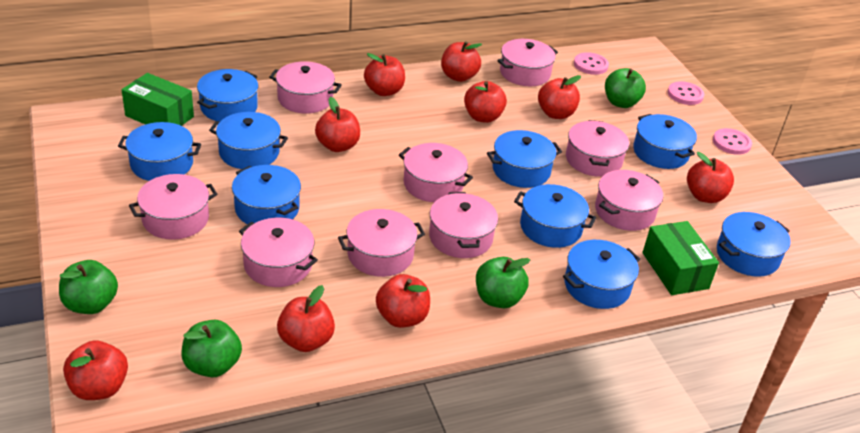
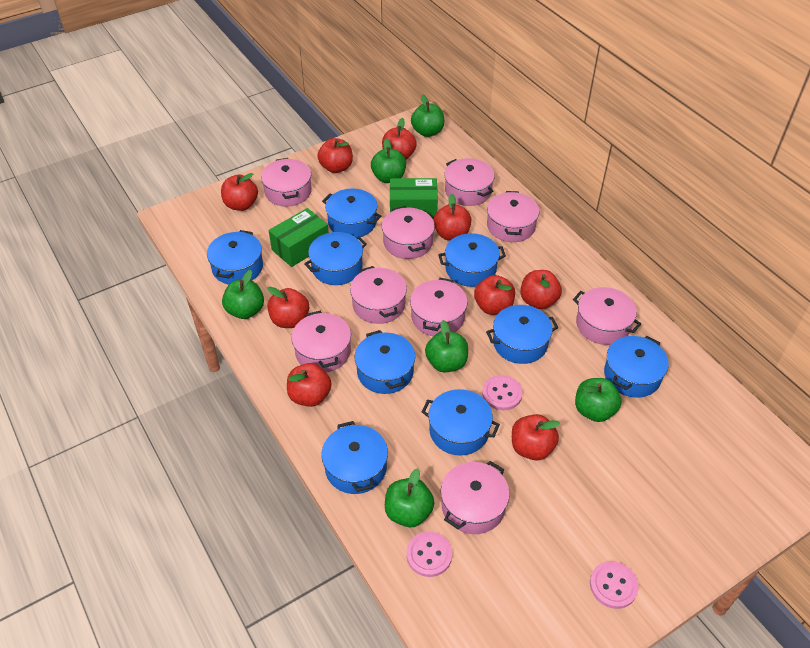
green apple: 4 -> 6

